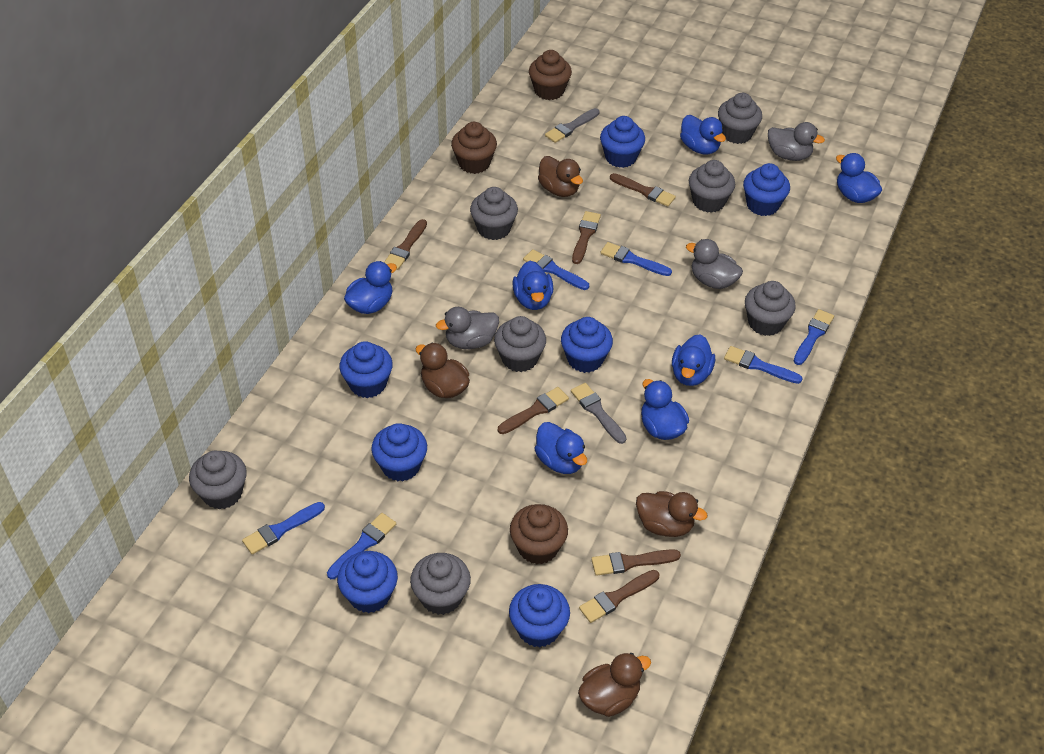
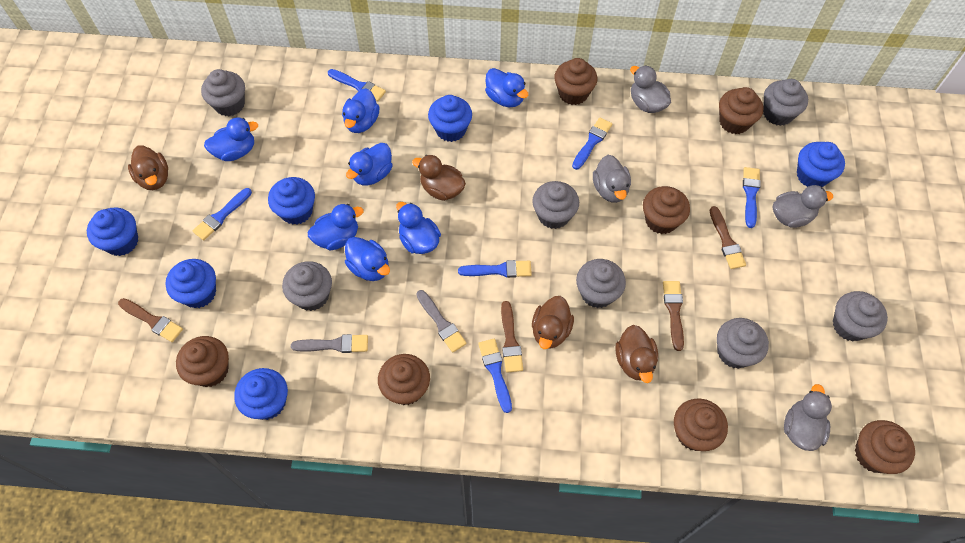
blue cupcake: 7 -> 6
brown brush: 6 -> 4
brown cupcake: 3 -> 7
grey duck: 3 -> 4

